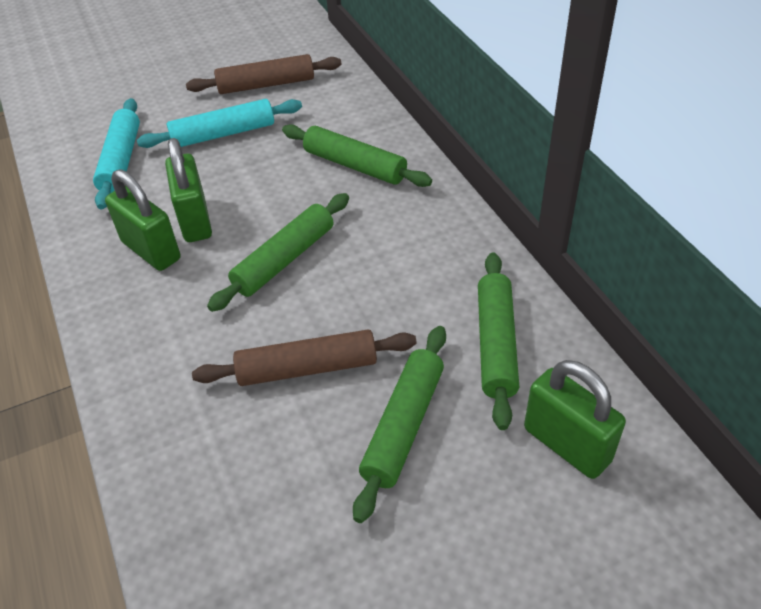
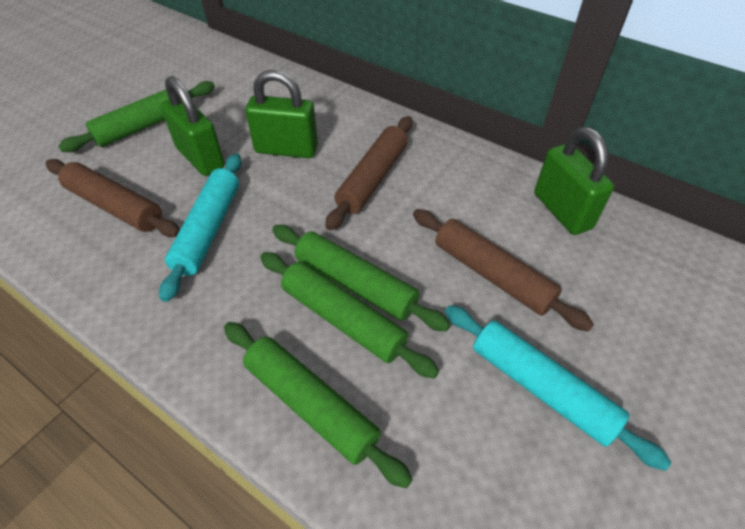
brown rolling pin: 2 -> 3

